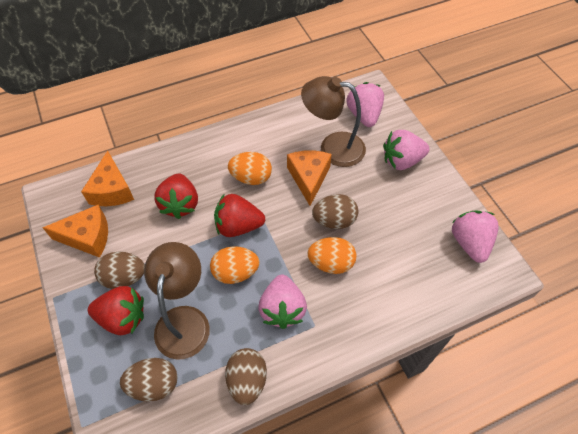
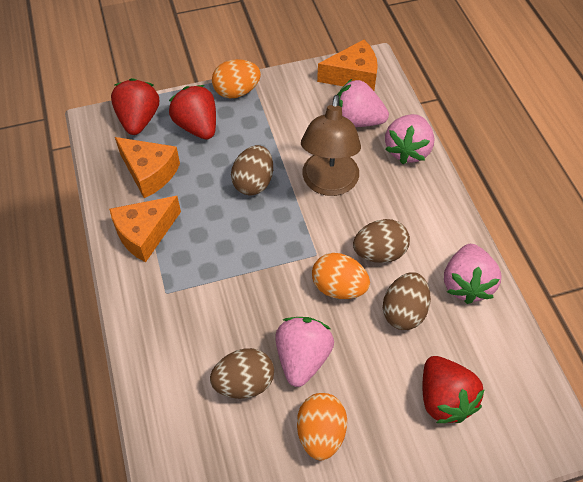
brown lamp: 2 -> 1

